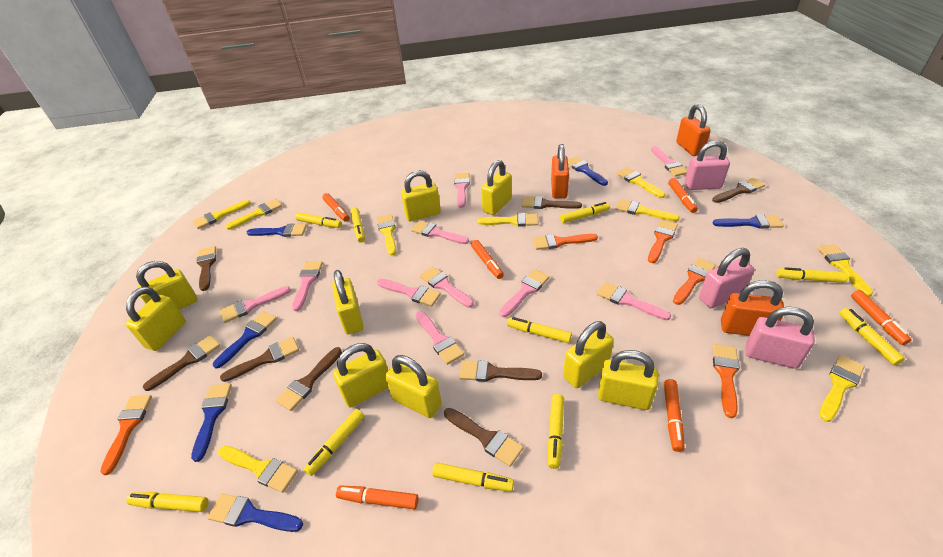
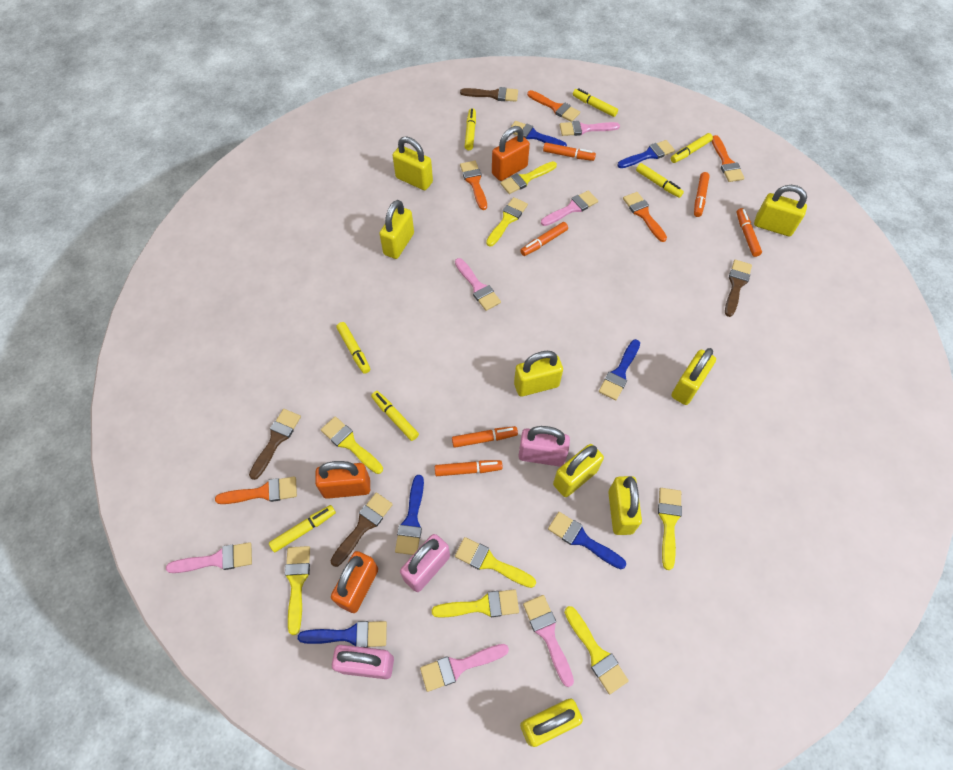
brown brush: 8 -> 4
pink brush: 10 -> 6
yellow brush: 9 -> 8
yellow marker: 10 -> 7
yellow padlock: 9 -> 8

